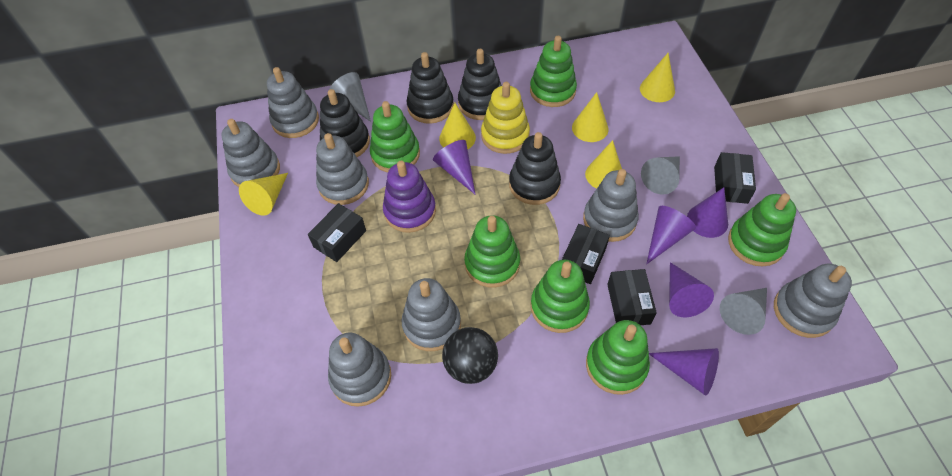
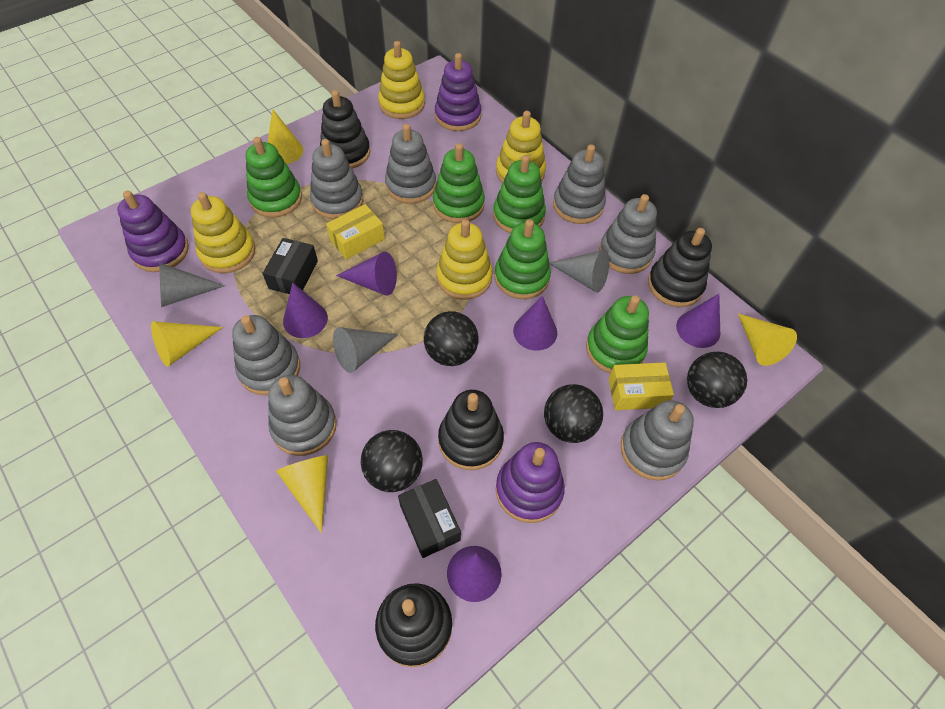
black ball: 1 -> 4
black box: 4 -> 2
green stacking toy: 6 -> 5
purple stacking toy: 1 -> 3
yellow box: 0 -> 2
yellow cone: 5 -> 4
yellow stacking toy: 1 -> 4

